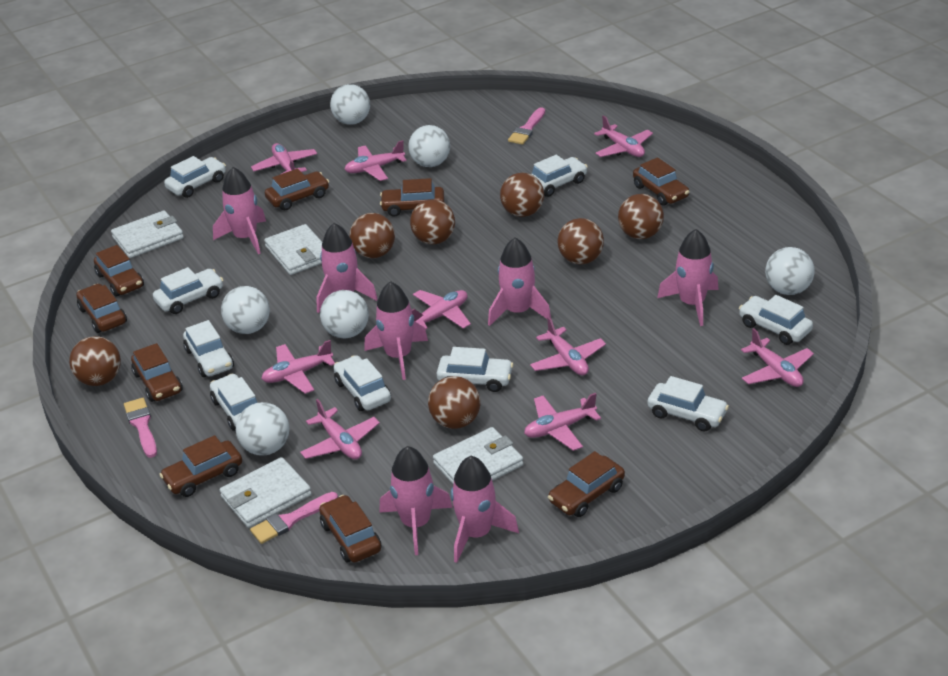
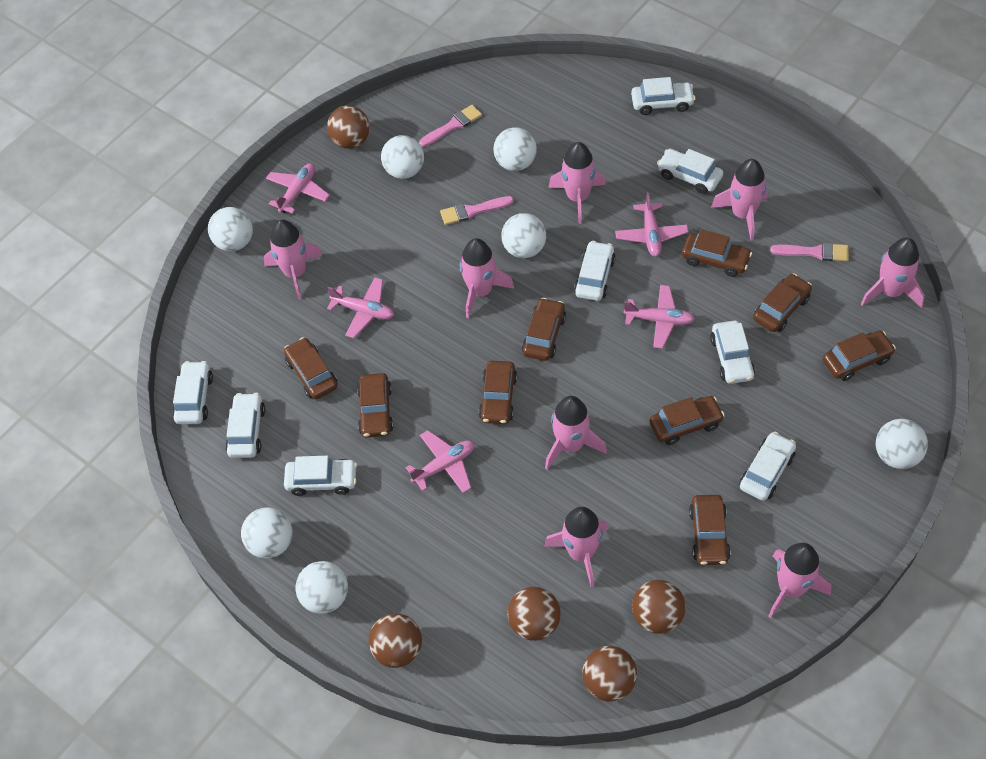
brown ball: 7 -> 5
pink plane: 9 -> 5
pink rocket: 7 -> 8
white ball: 6 -> 7
white car: 9 -> 8
white wallet: 4 -> 0

